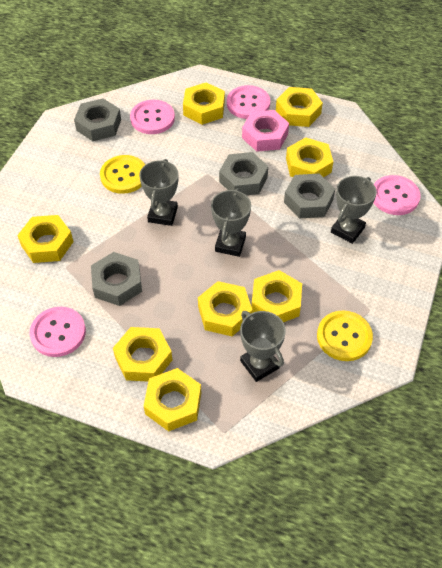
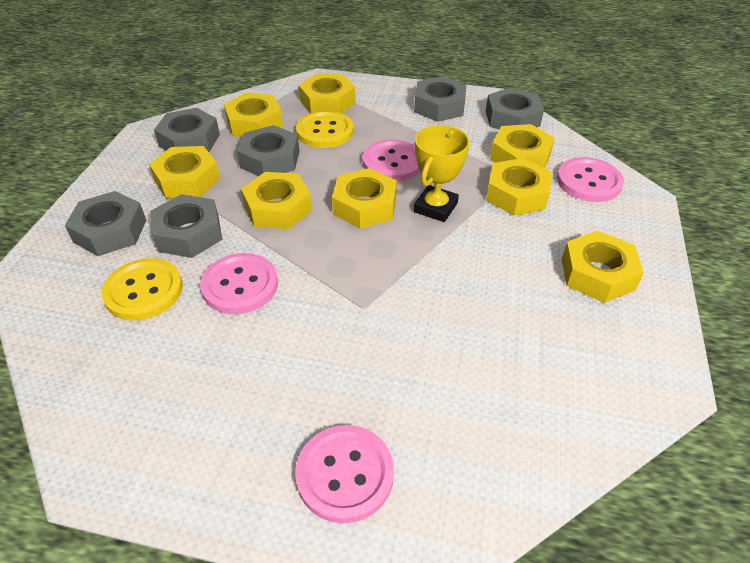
grey nut: 4 -> 6
grey trophy: 4 -> 0
pink nut: 1 -> 0
yellow trophy: 0 -> 1

